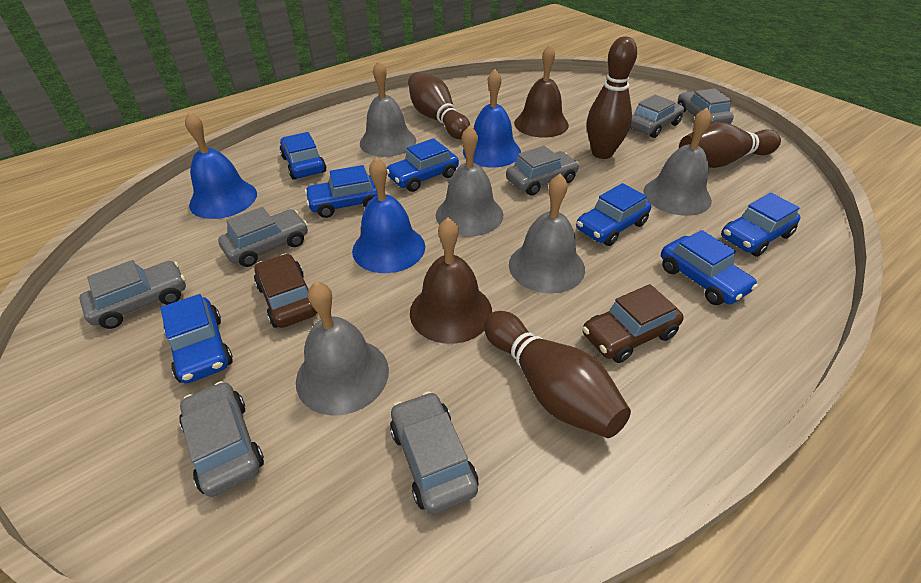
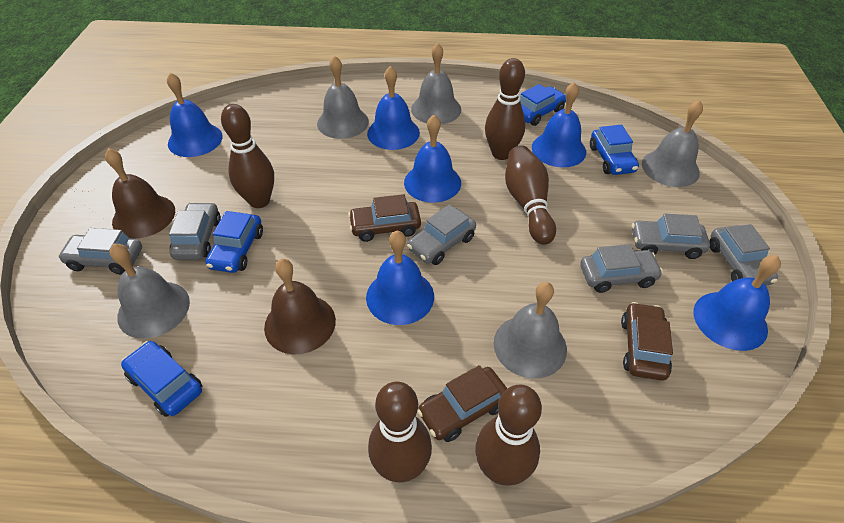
blue bell: 3 -> 6
blue car: 7 -> 4
brown bowling pin: 4 -> 5
brown car: 2 -> 3
grey car: 7 -> 6

